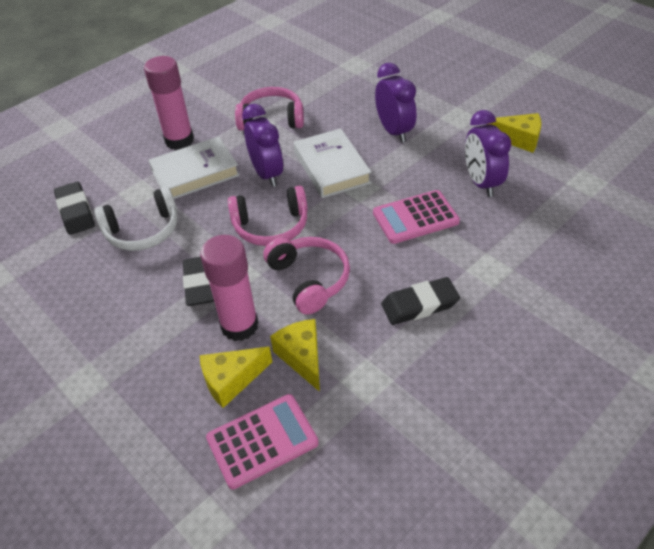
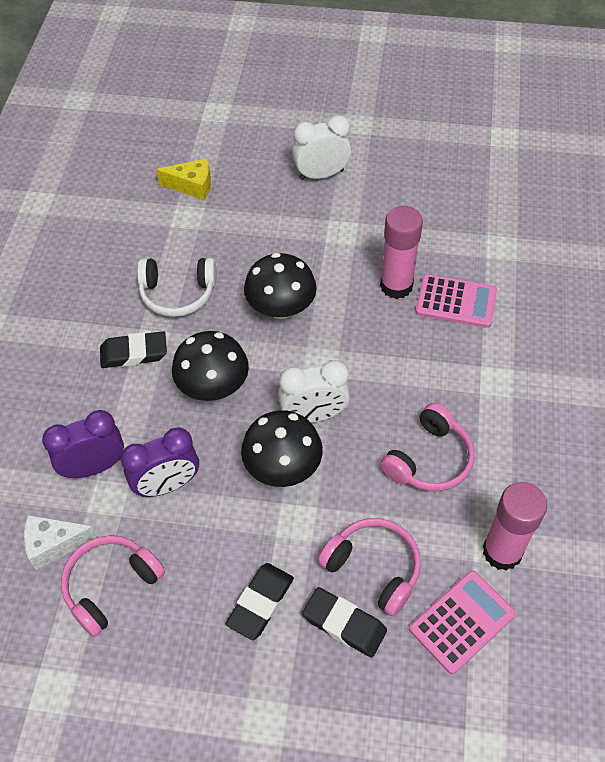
black mushroom: 0 -> 3
purple clock: 3 -> 2
white book: 2 -> 0
white cheese: 0 -> 1
white clock: 0 -> 2
yellow cheese: 3 -> 1

